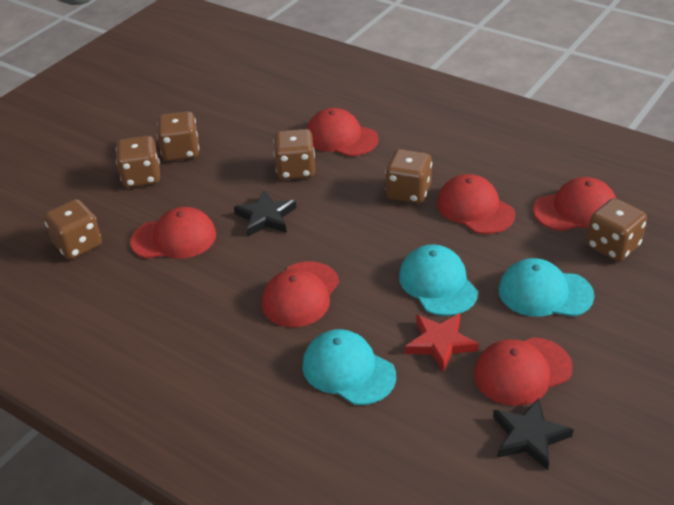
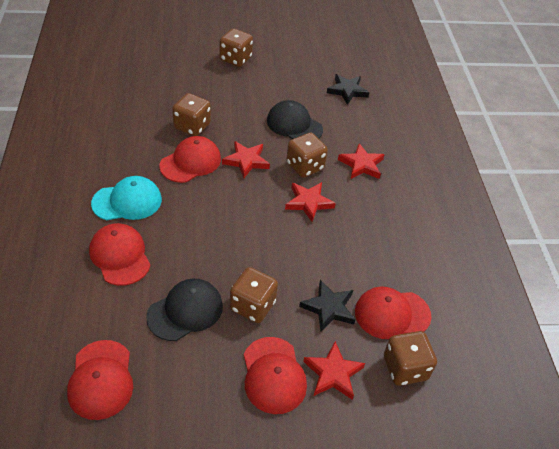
black cap: 0 -> 2
brown dice: 6 -> 5
red cap: 6 -> 5
red star: 1 -> 4
turquoise cap: 3 -> 1

